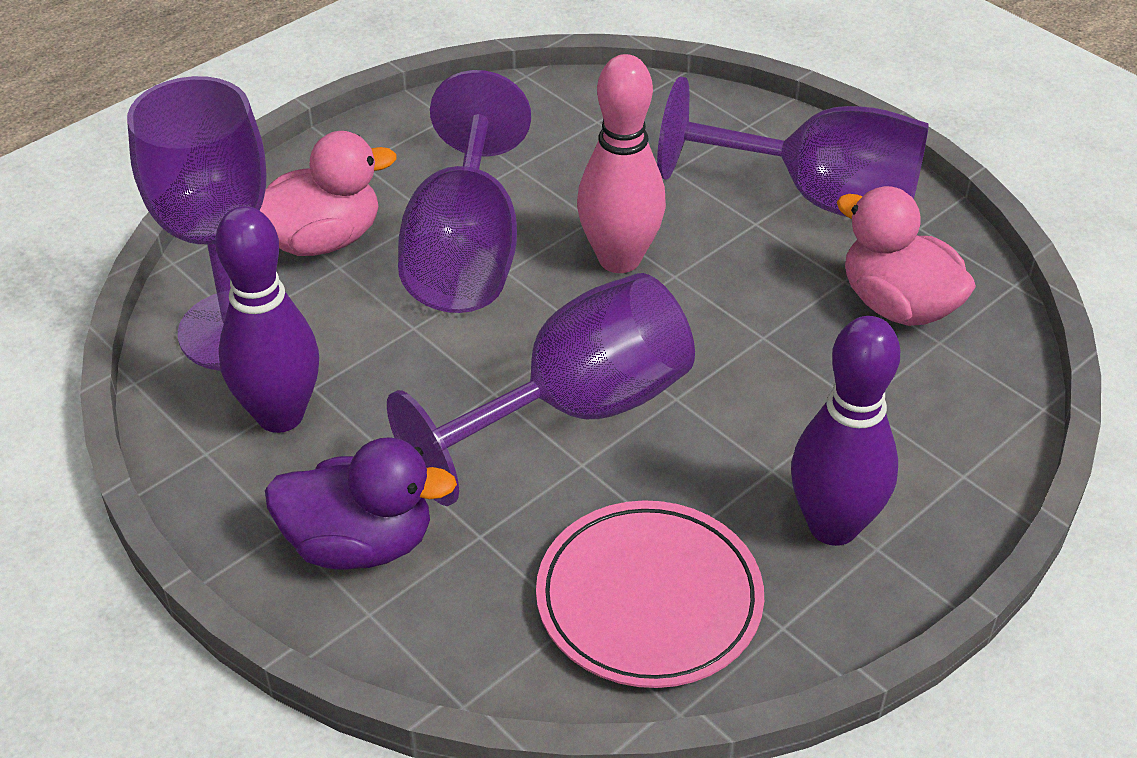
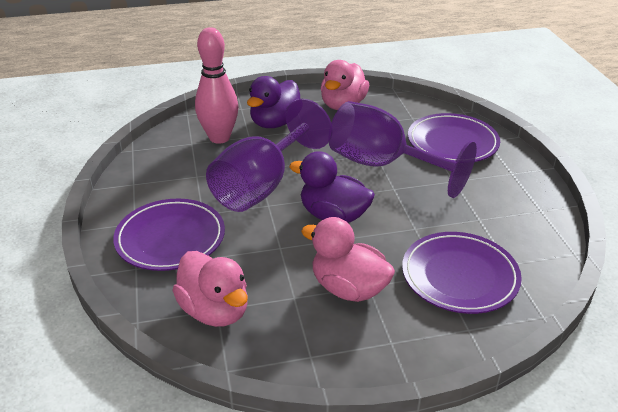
pink duck: 2 -> 3
pink plate: 1 -> 0
purple bowling pin: 2 -> 0
purple duck: 1 -> 2
purple goblet: 4 -> 2
purple plate: 0 -> 3

